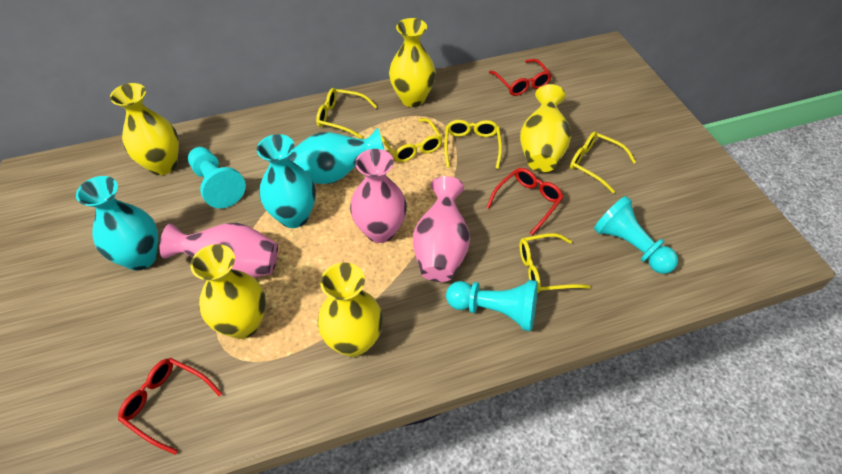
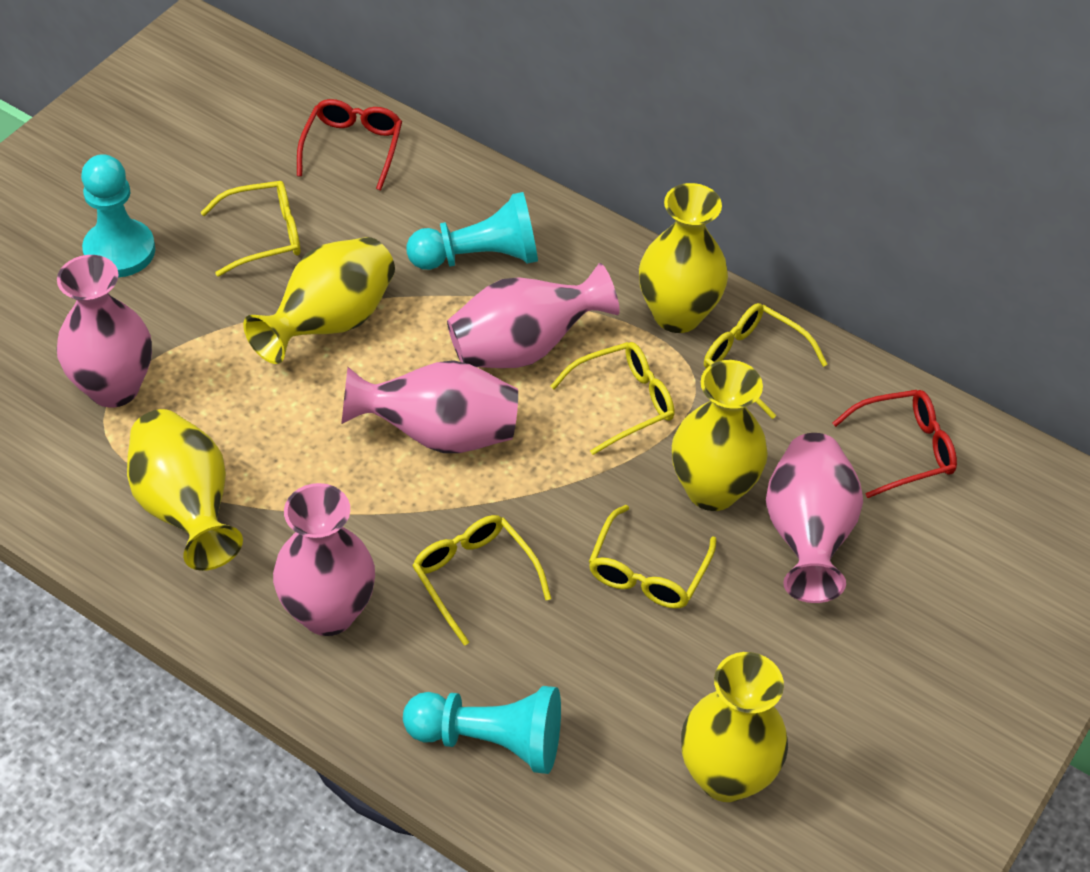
pink vase: 3 -> 5
red glasses: 3 -> 2
turquoise vase: 3 -> 0

